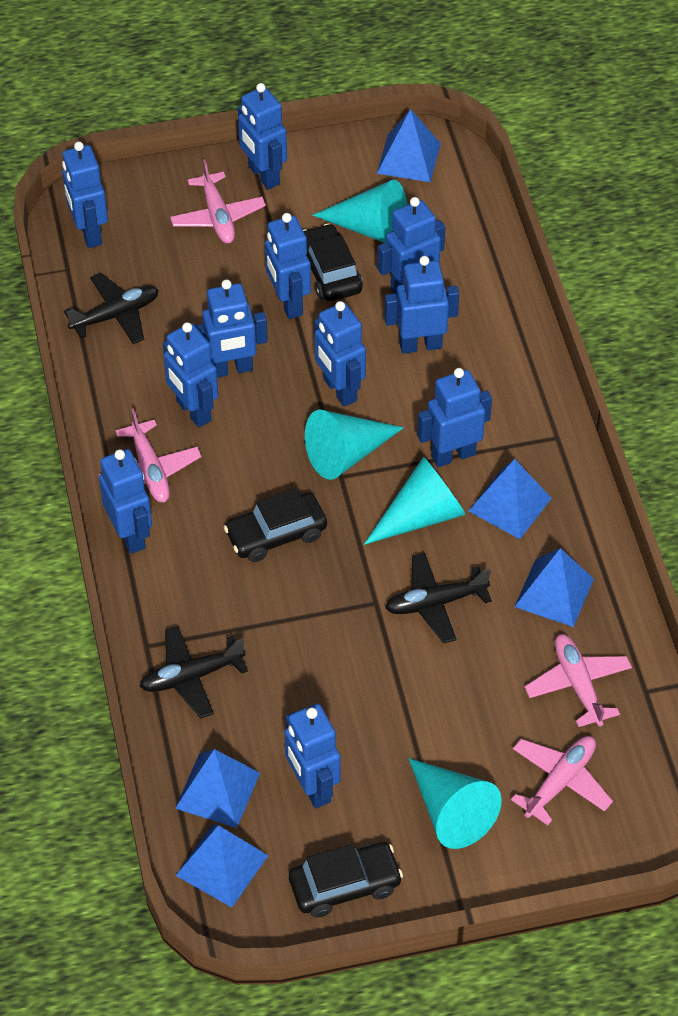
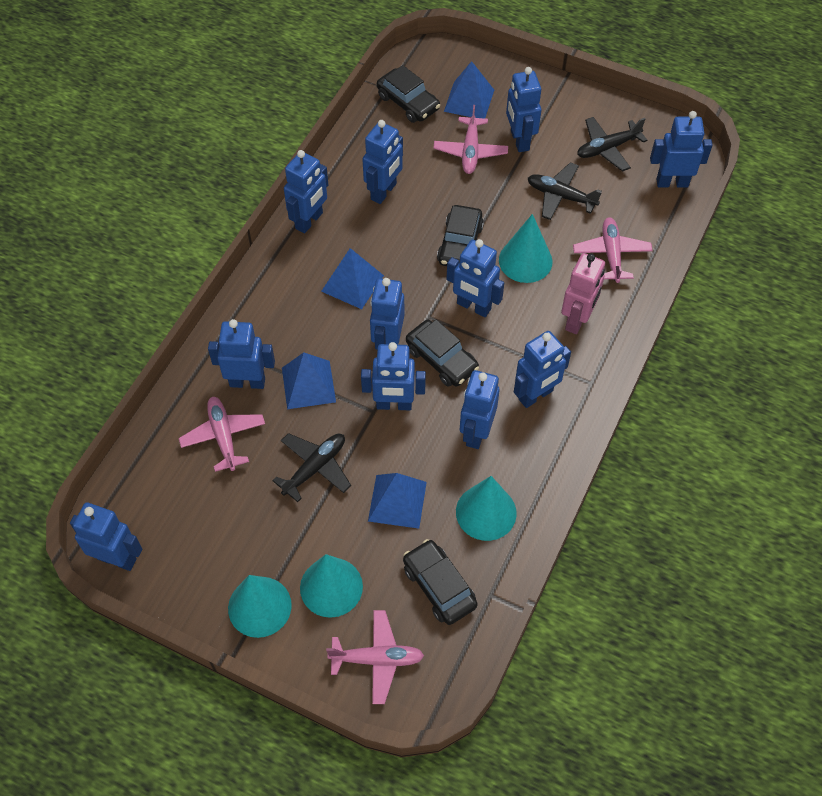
black car: 3 -> 4
blue pyramid: 5 -> 4
pink robot: 0 -> 1

